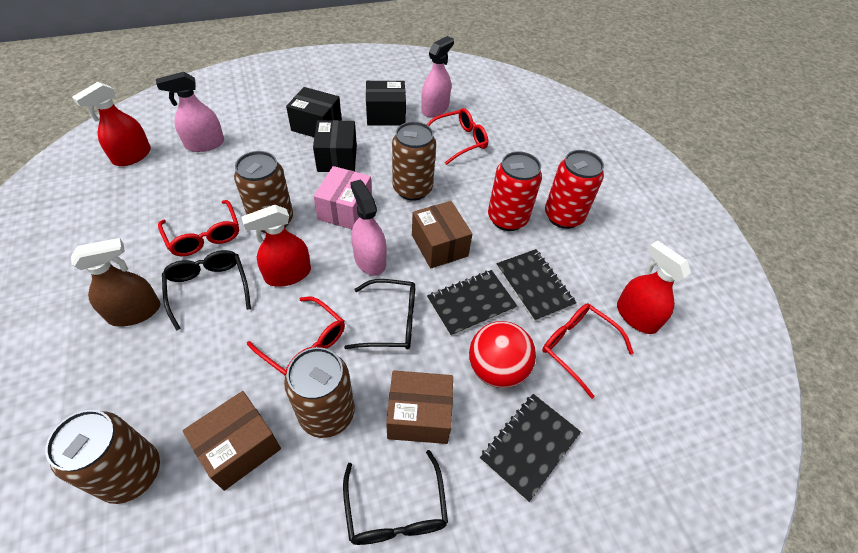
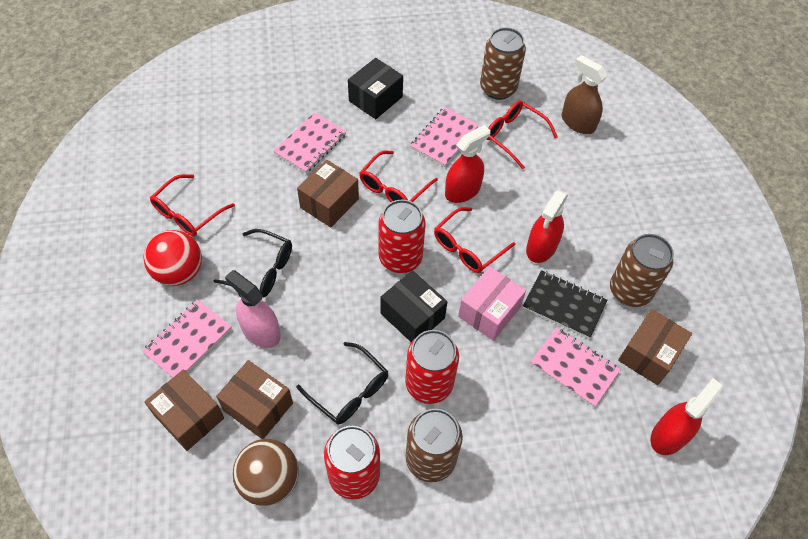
black box: 3 -> 2
black glasses: 3 -> 2
black notebook: 3 -> 1
brown ball: 0 -> 1
brown box: 3 -> 4
brown can: 4 -> 3
pink notebook: 0 -> 4
pink spray bottle: 3 -> 1
red can: 2 -> 3

